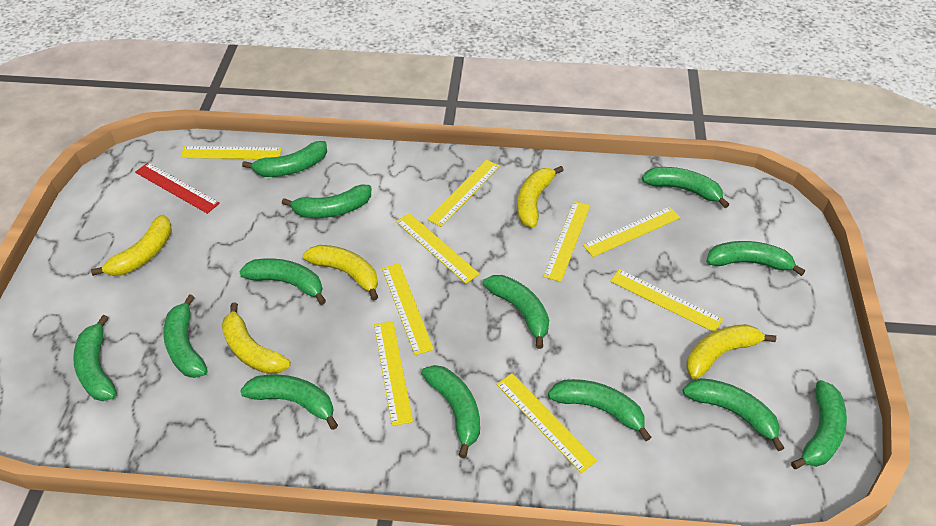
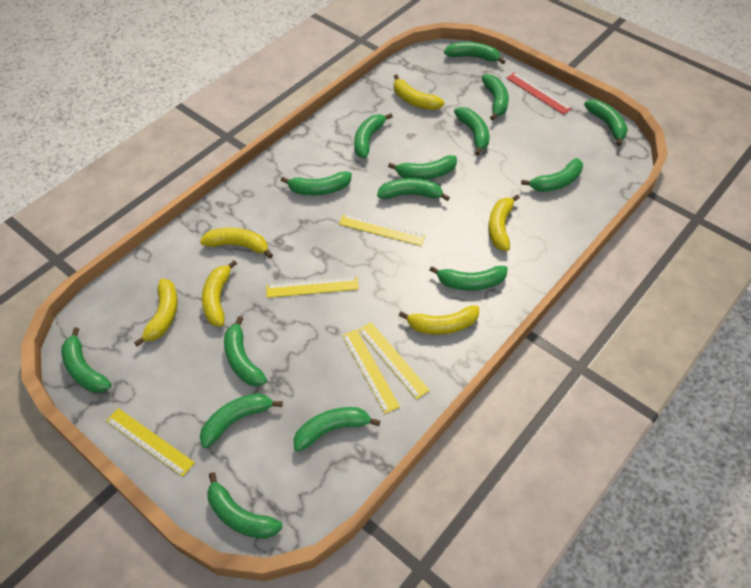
green banana: 13 -> 15
yellow banana: 5 -> 6
yellow ruler: 9 -> 5

